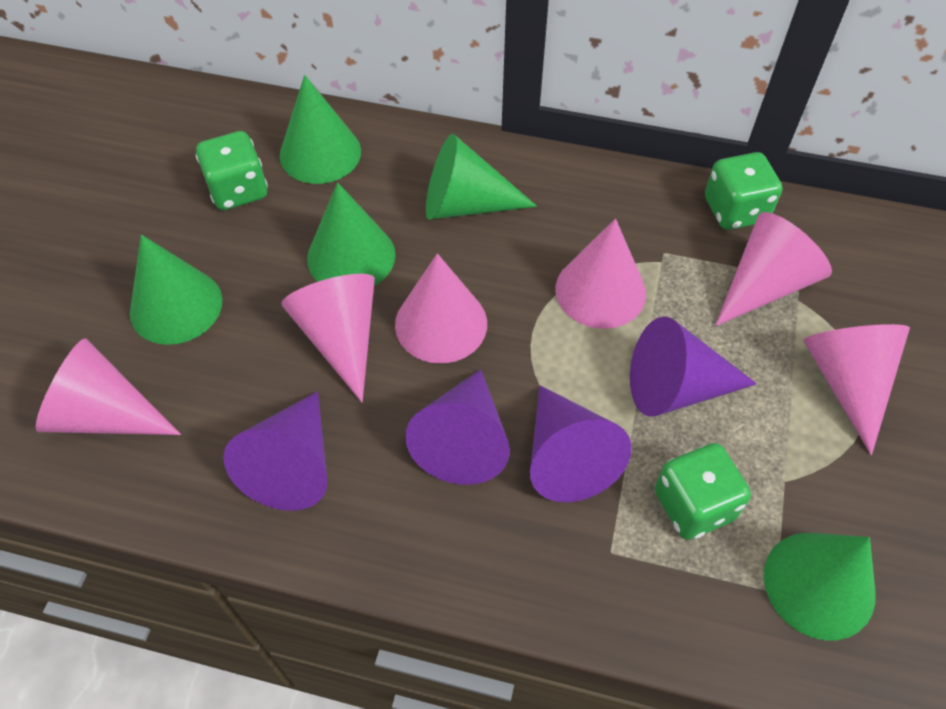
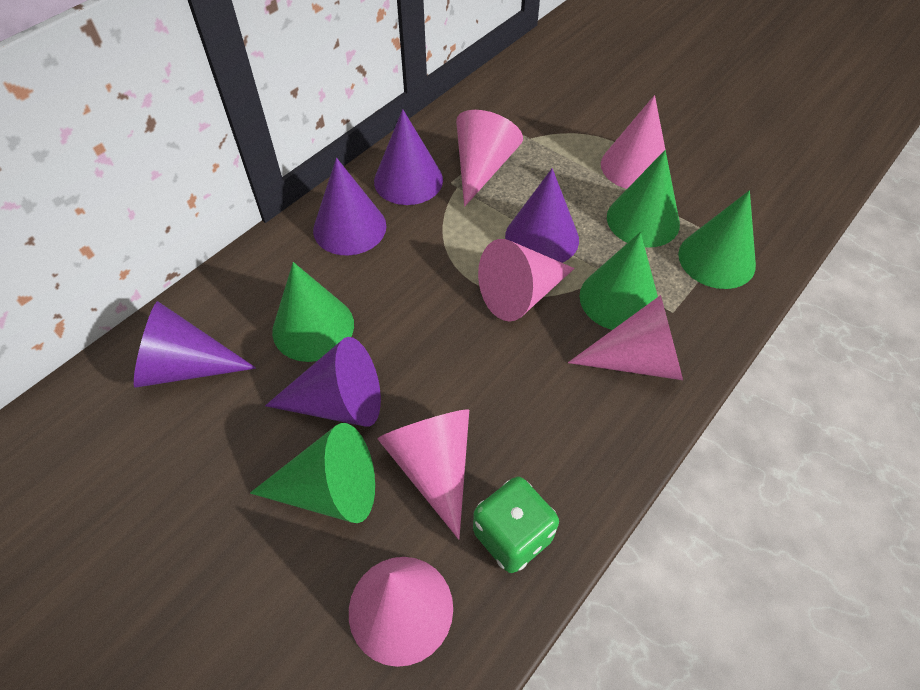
green dice: 3 -> 1
purple cone: 4 -> 5

